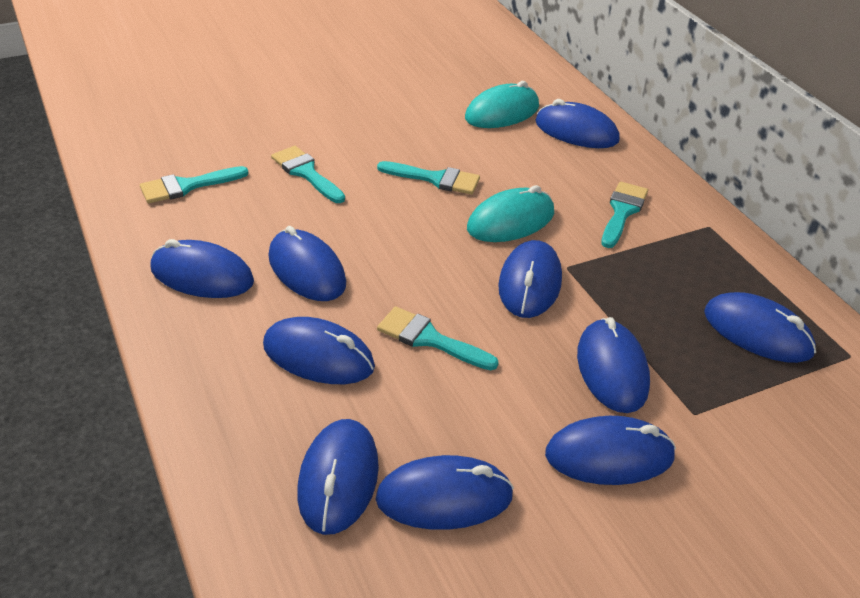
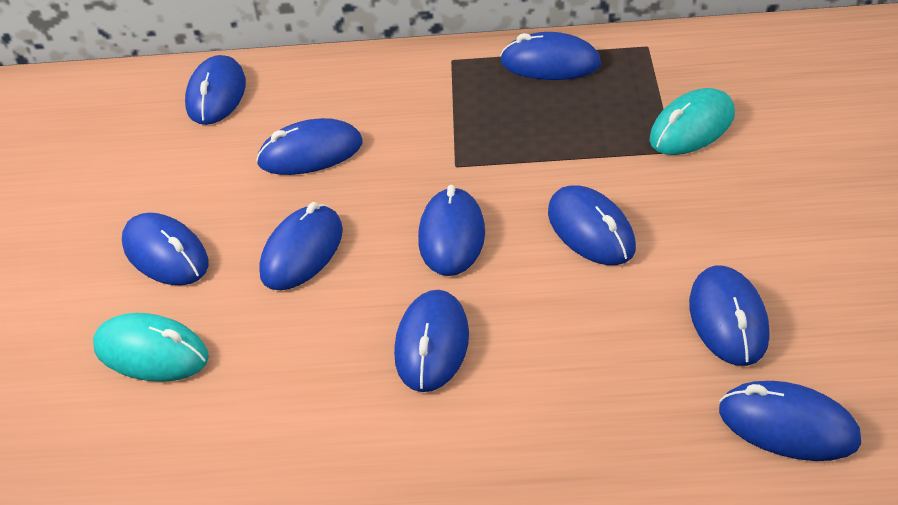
turquoise brush: 5 -> 0

